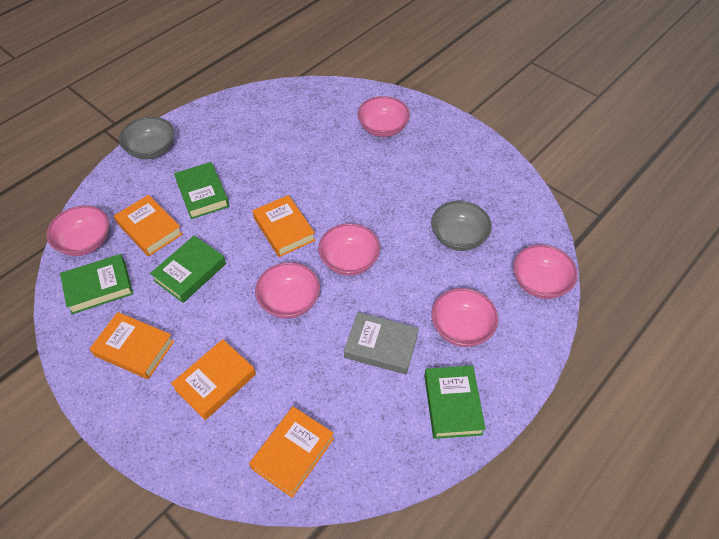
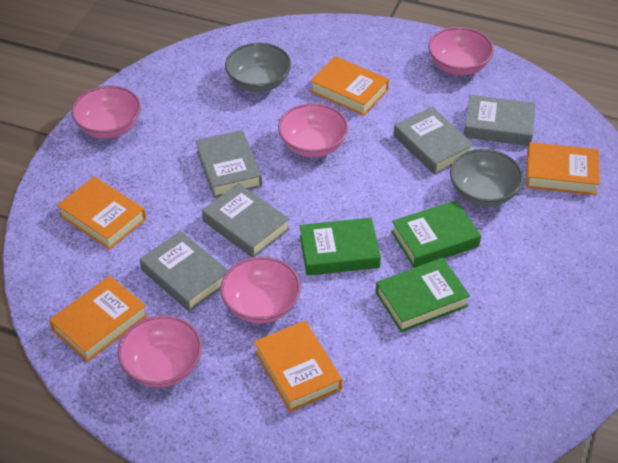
green book: 4 -> 3
grey book: 1 -> 5
pink bowl: 6 -> 5

